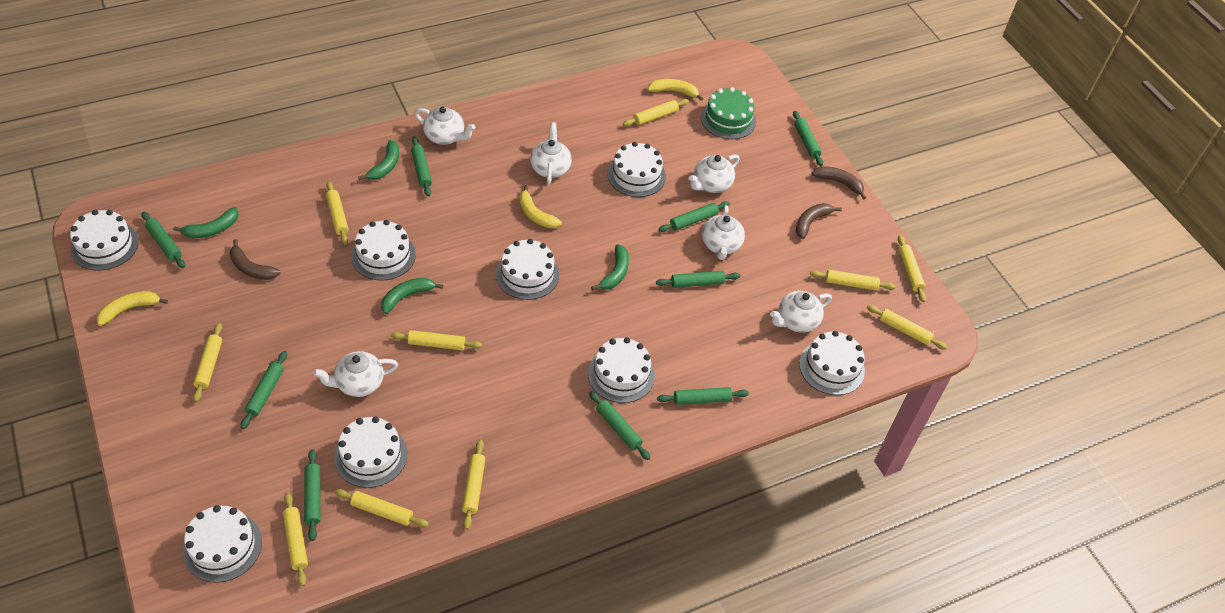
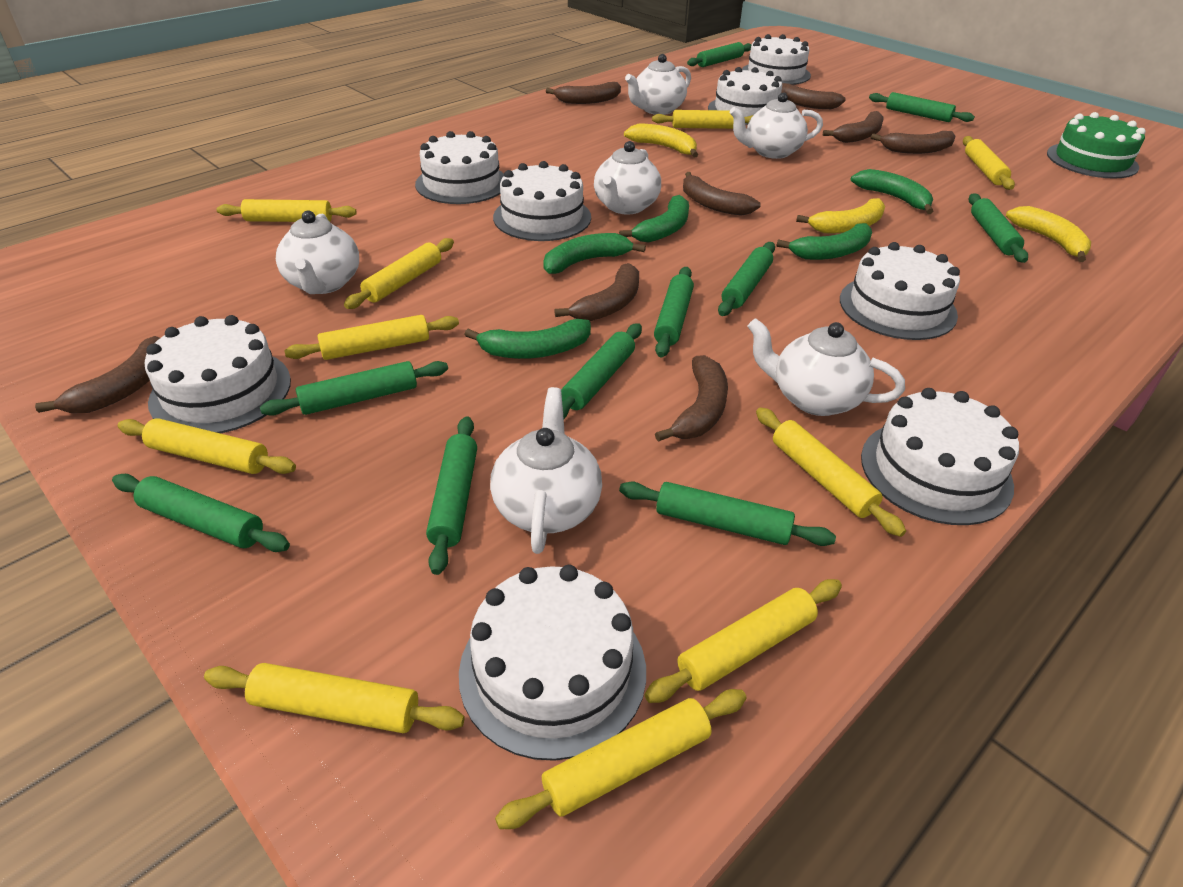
brown banana: 3 -> 8
green banana: 4 -> 5
green rolling pin: 9 -> 10

